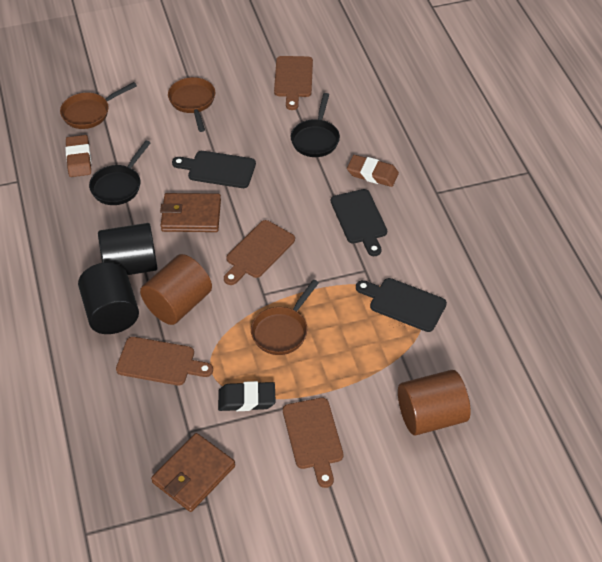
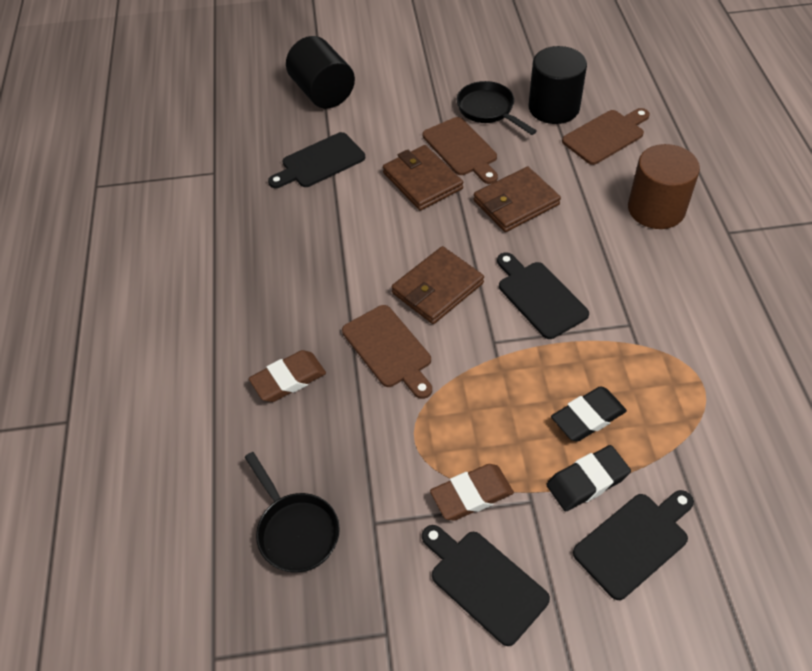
black cutting board: 3 -> 4
black eraser: 1 -> 2
brown cutting board: 4 -> 3
brown cylinder: 2 -> 1
brown pan: 3 -> 0
brown wallet: 2 -> 3

